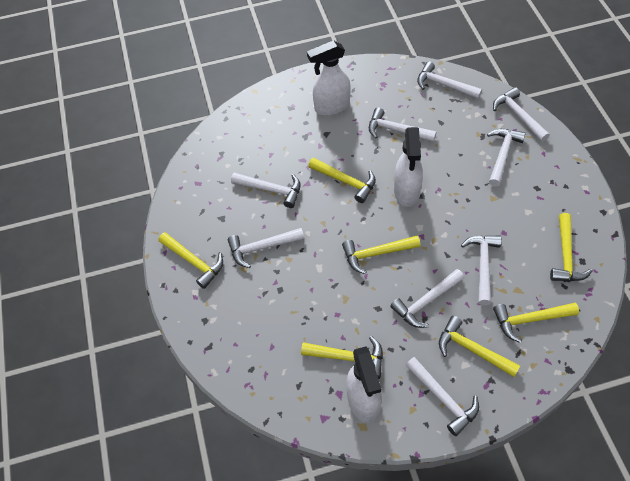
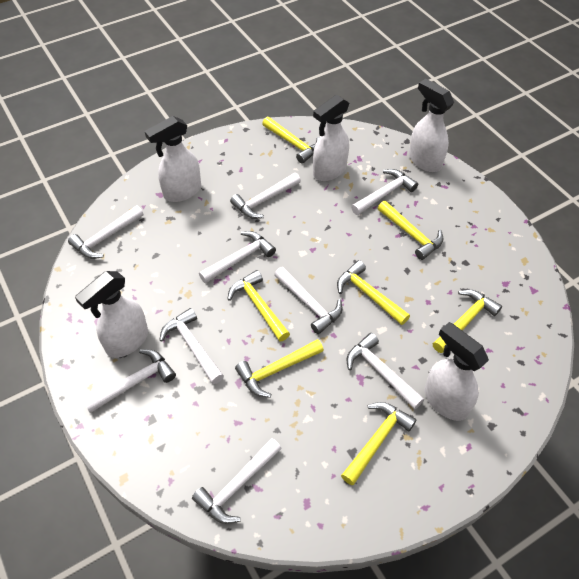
white spray bottle: 3 -> 5

